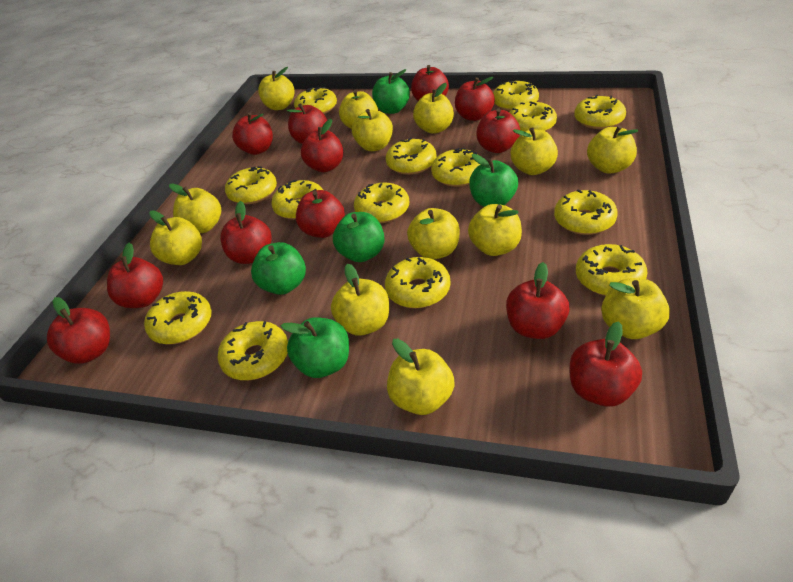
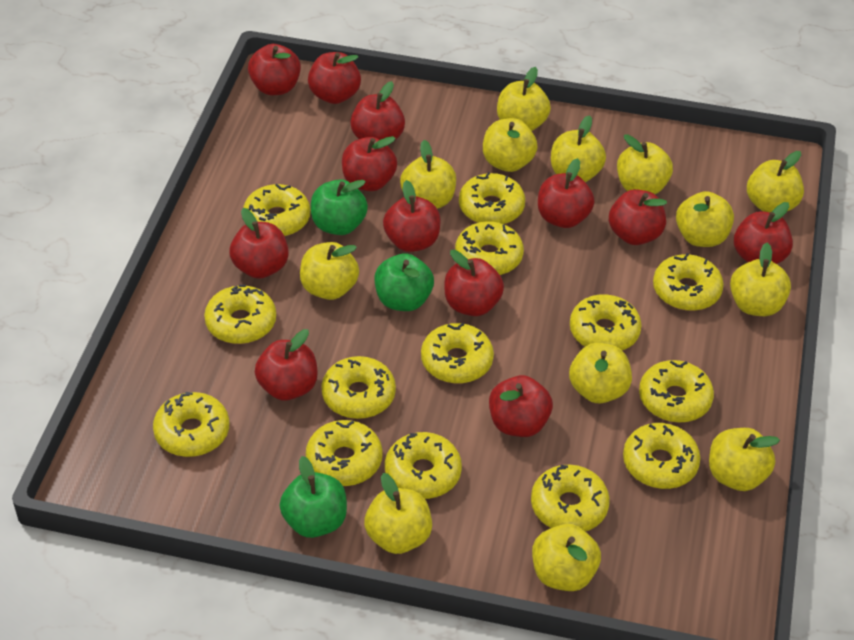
green apple: 5 -> 3

